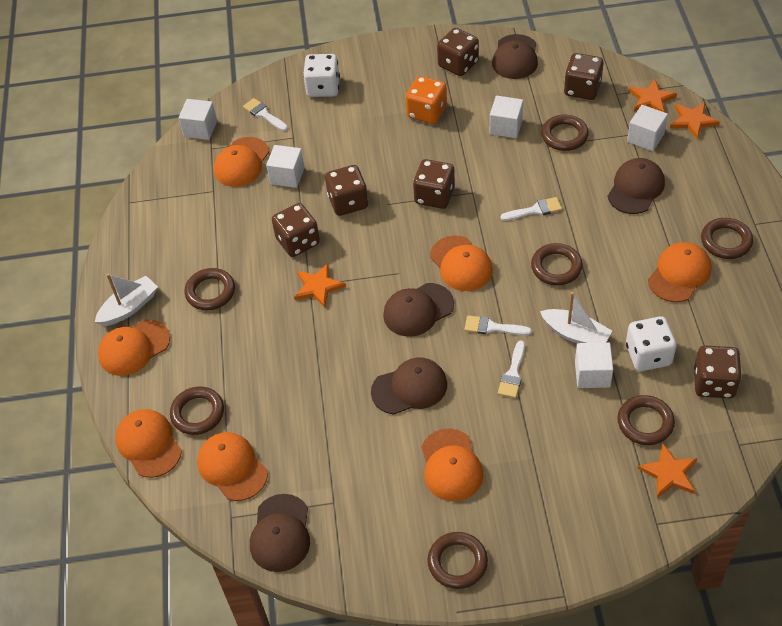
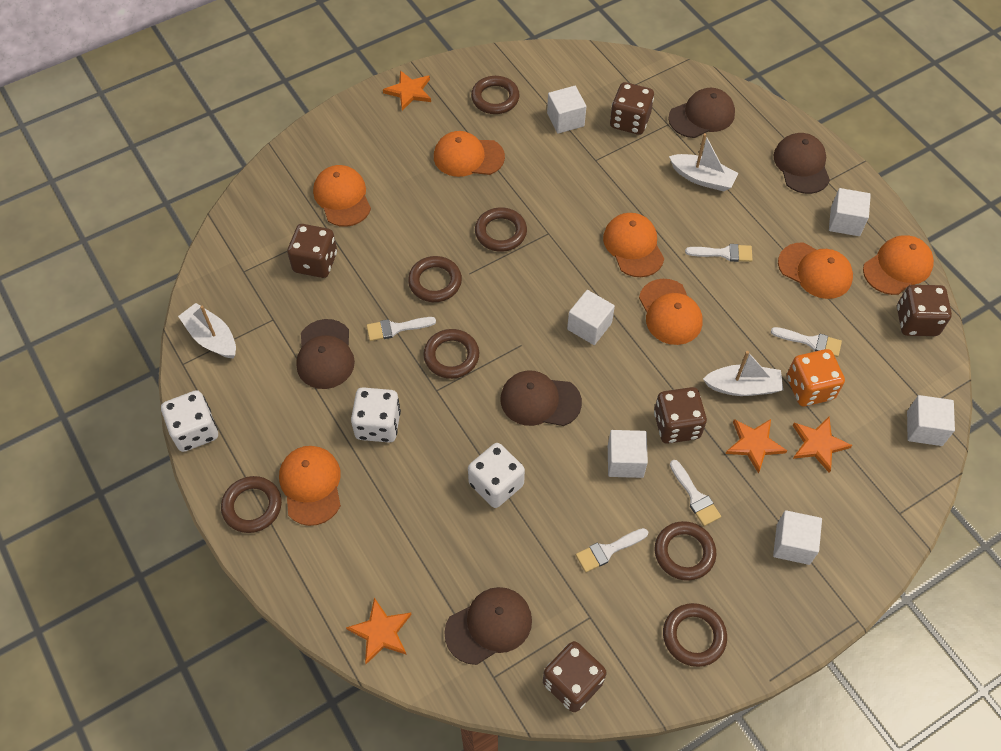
brown dice: 6 -> 5
white boat: 2 -> 3
white brush: 4 -> 5
white cube: 5 -> 6
white dice: 2 -> 3

